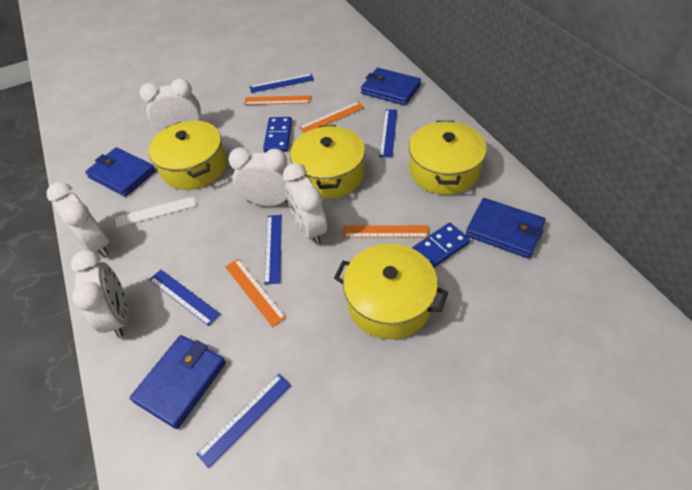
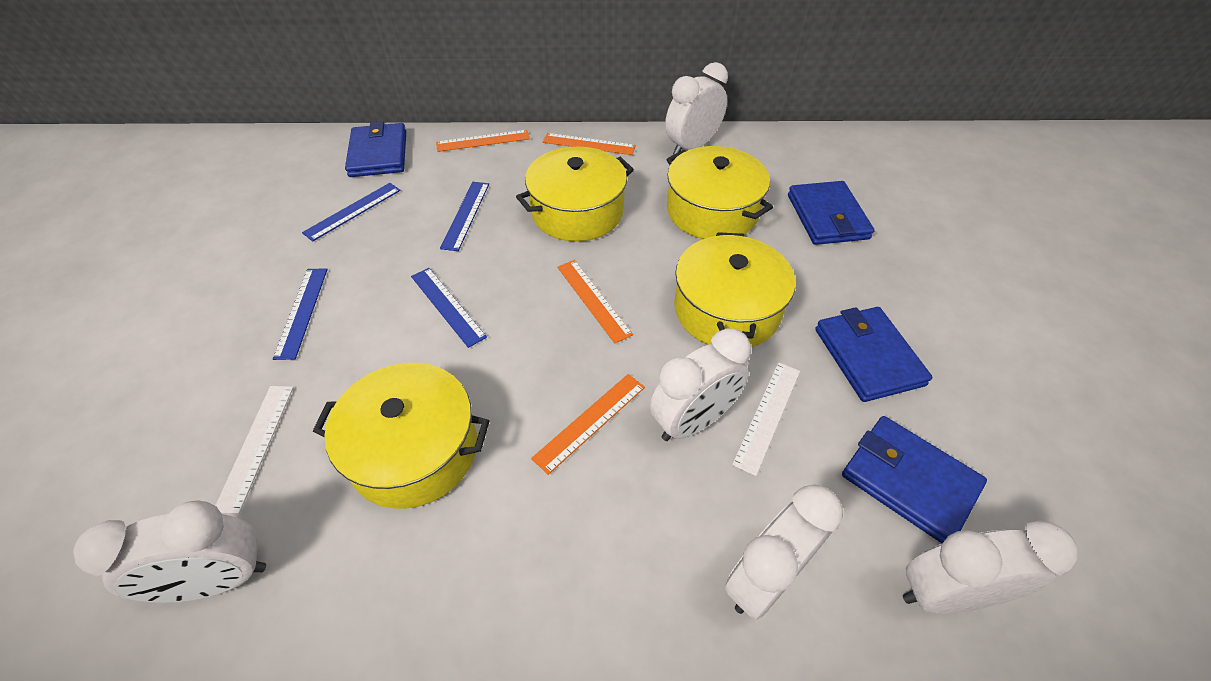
blue domino: 2 -> 0
blue ruler: 5 -> 4
white ruler: 1 -> 2

